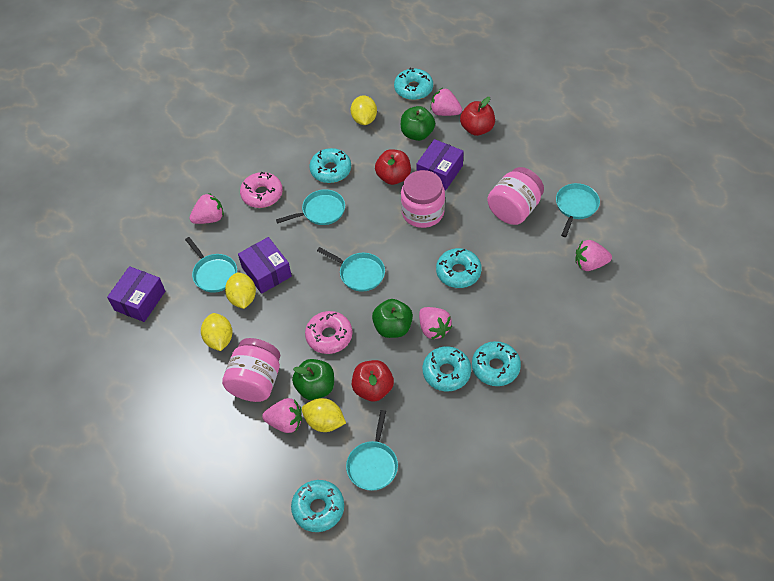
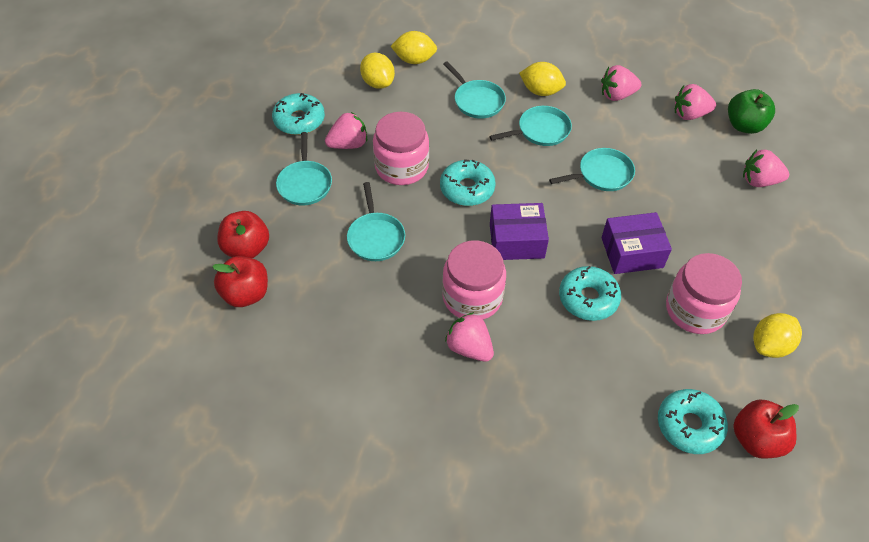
green apple: 3 -> 1
pink donut: 2 -> 0
purple box: 3 -> 2
turquoise donut: 6 -> 4

